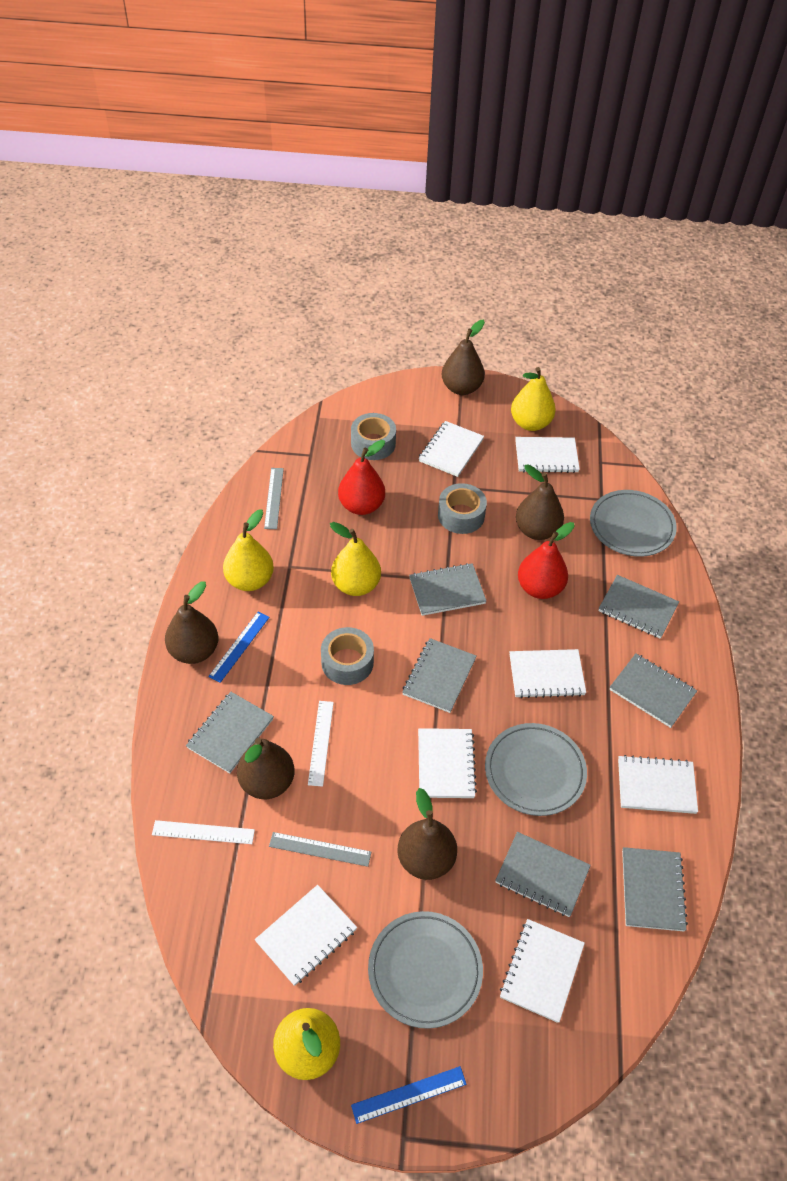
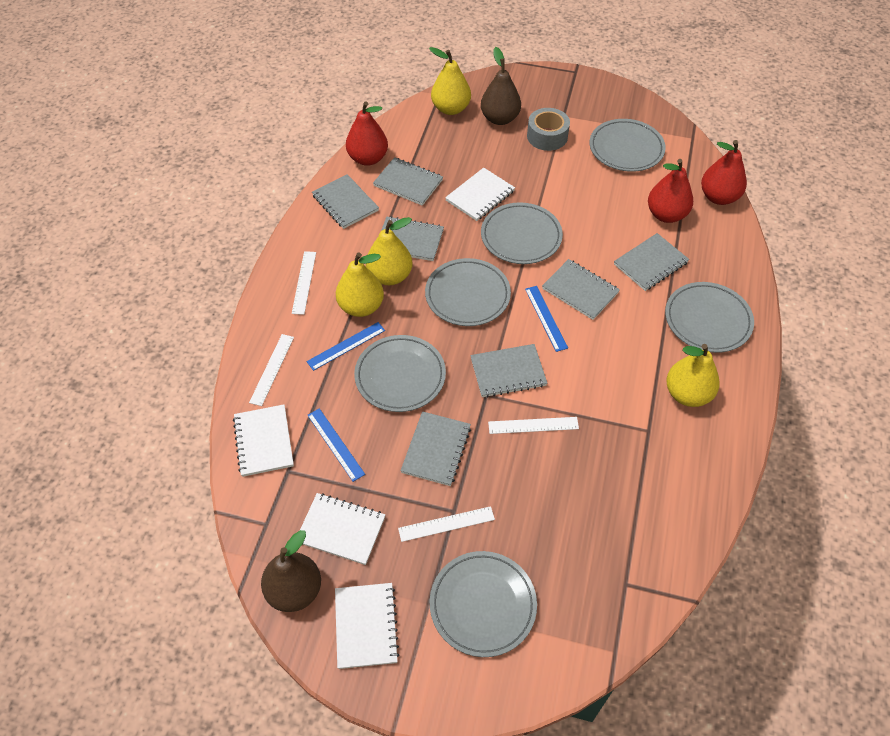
blue ruler: 2 -> 3
brown pear: 5 -> 2
grey plate: 3 -> 6
grey ruler: 2 -> 0
grey tape: 3 -> 1
red pear: 2 -> 3
white notebook: 7 -> 4
white ruler: 2 -> 4

